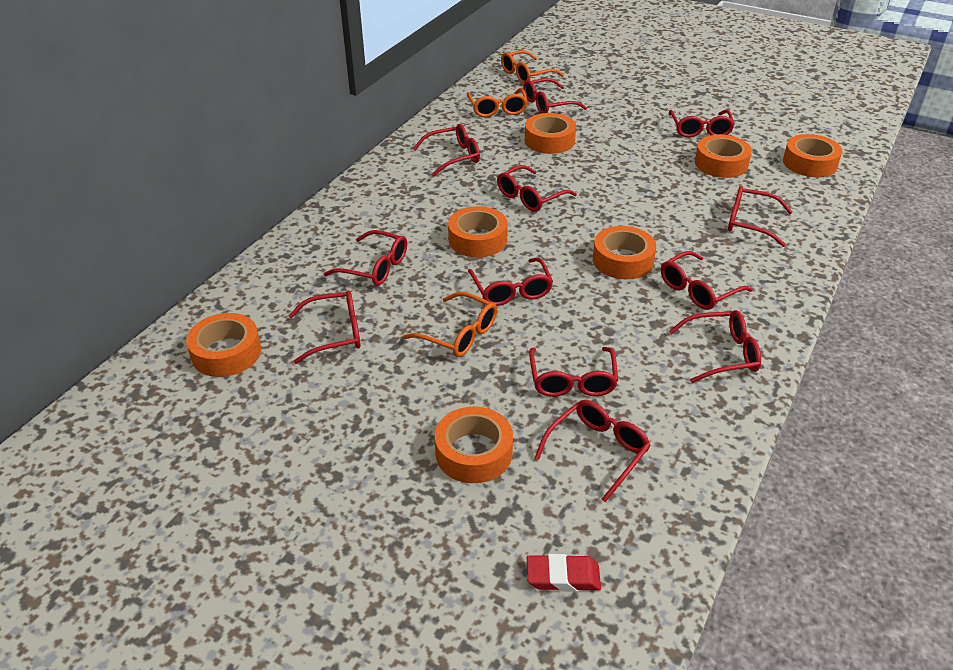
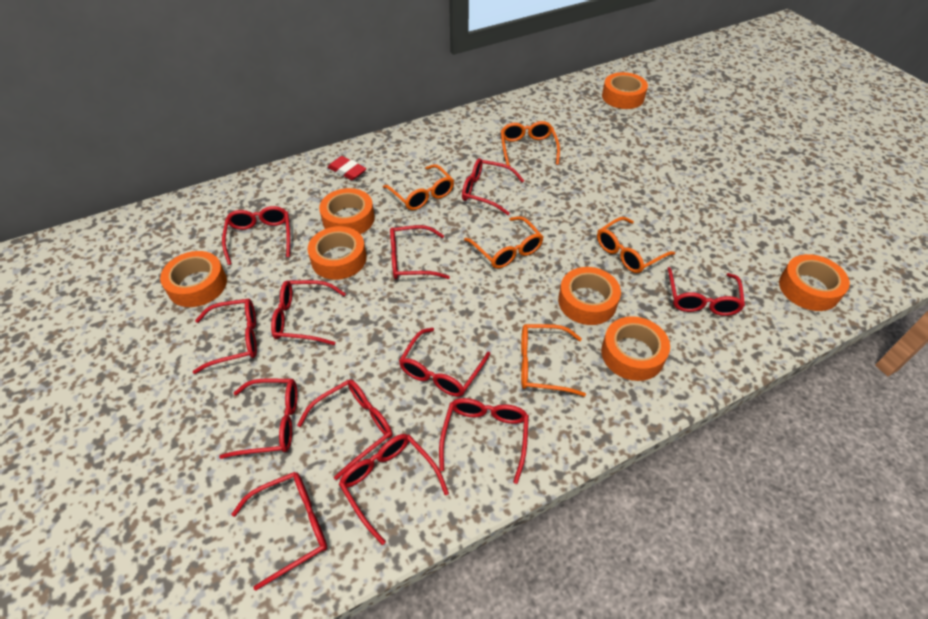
orange glasses: 3 -> 5

